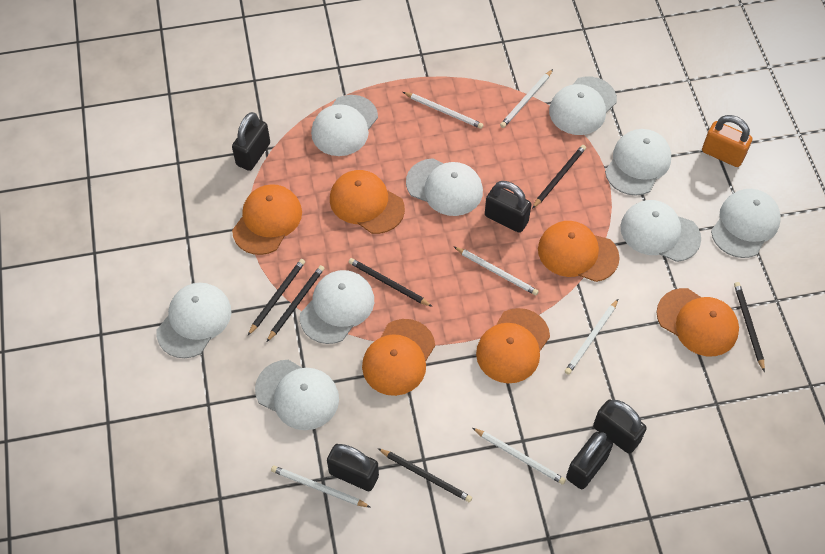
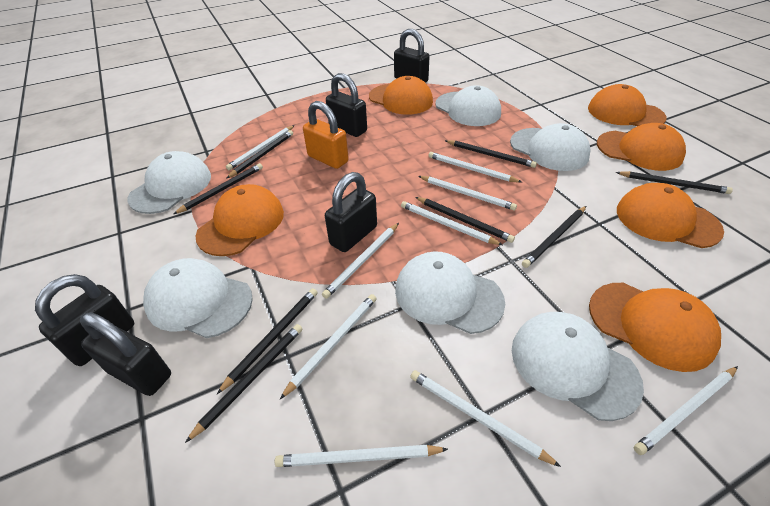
black pencil: 6 -> 8
white cap: 9 -> 6
white pencil: 6 -> 9

